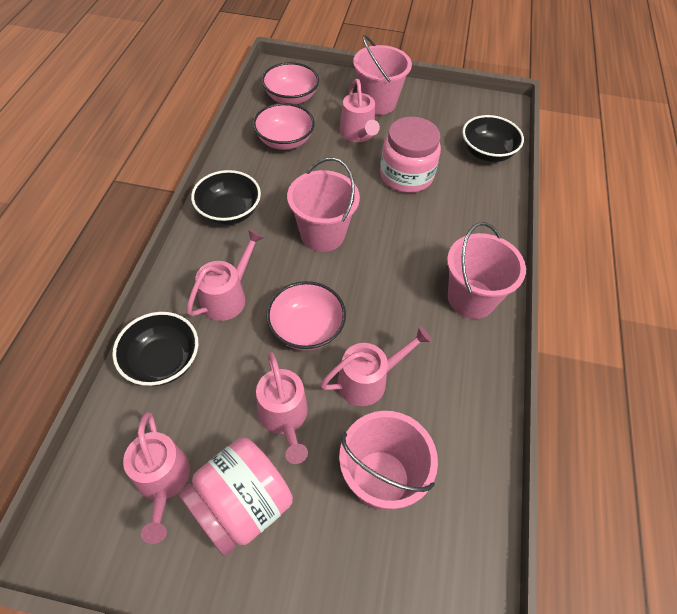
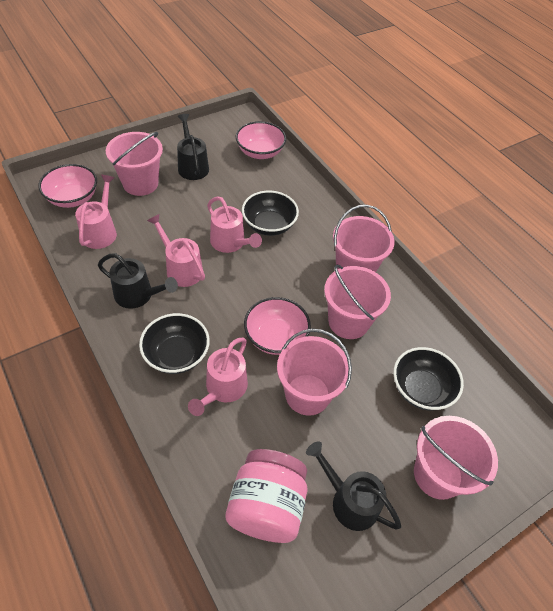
black watering can: 0 -> 3
pink bucket: 4 -> 5
pink jar: 2 -> 1
pink watering can: 5 -> 4

